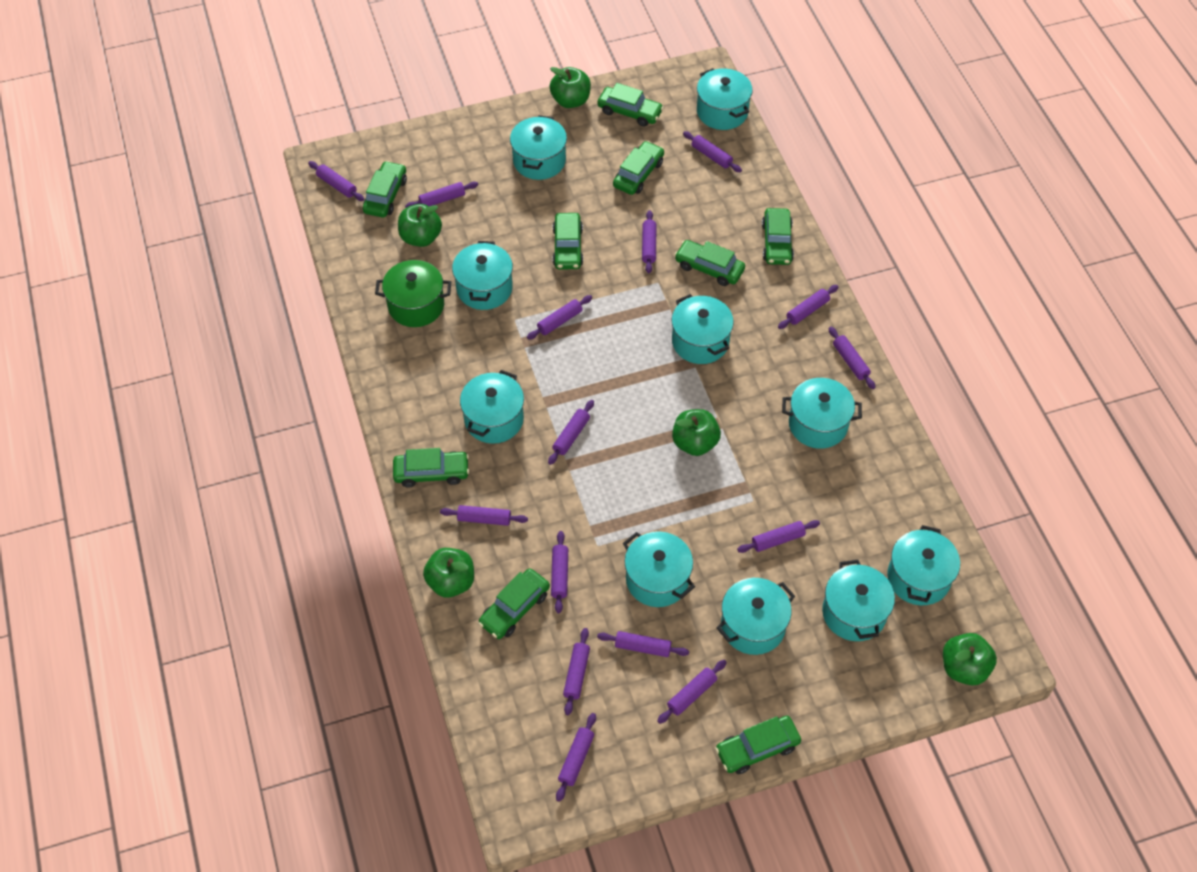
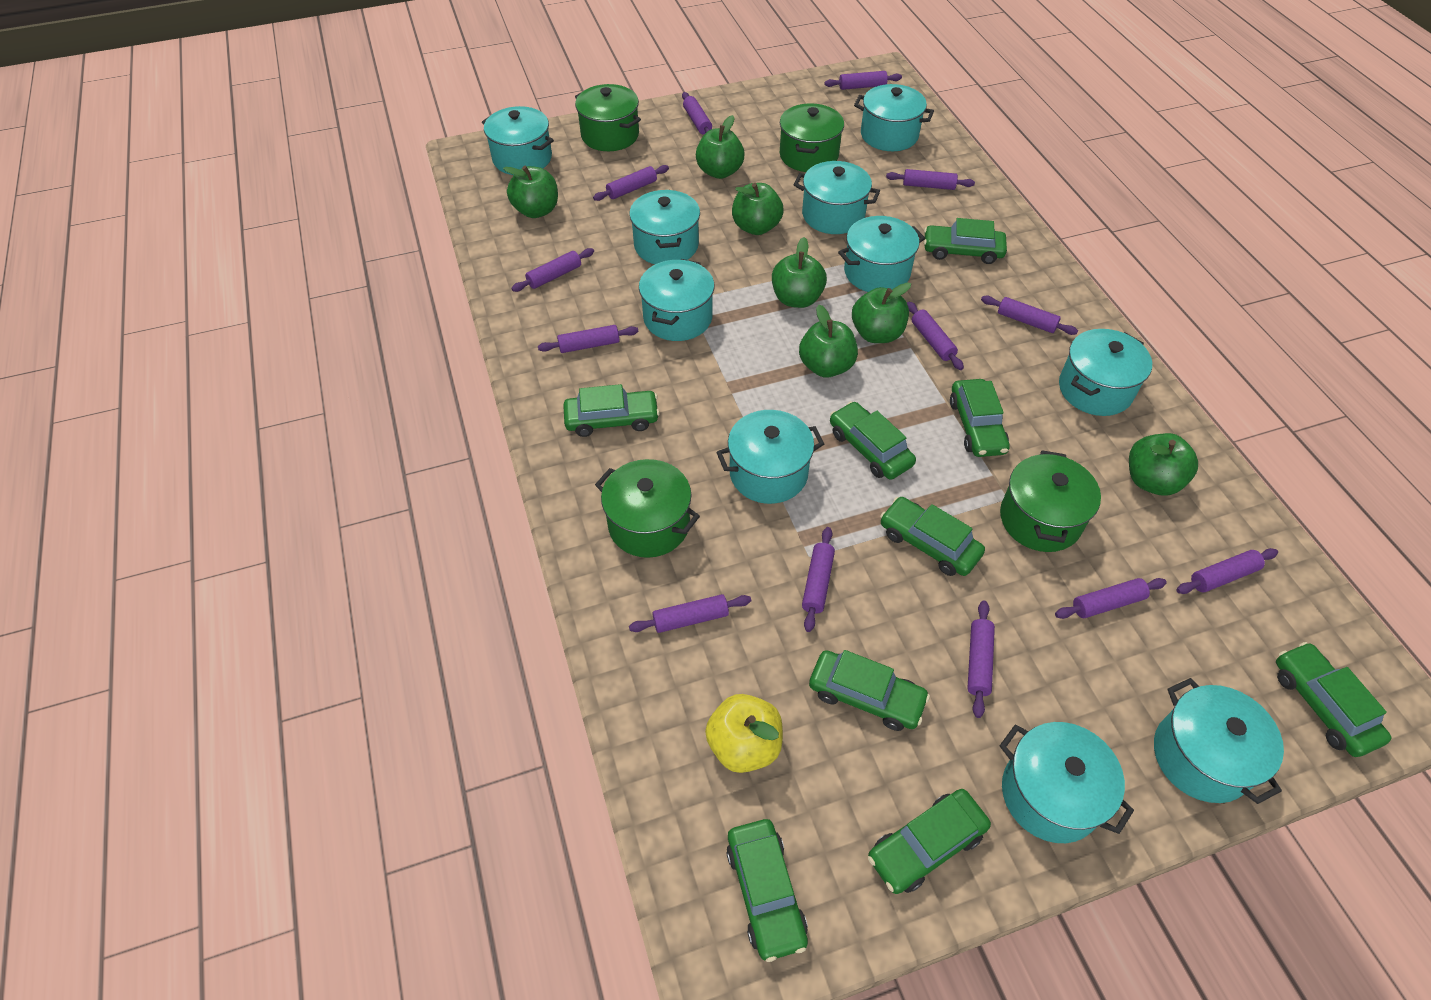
green apple: 5 -> 7
green pot: 1 -> 4
purple rolling pin: 15 -> 13
yellow apple: 0 -> 1

